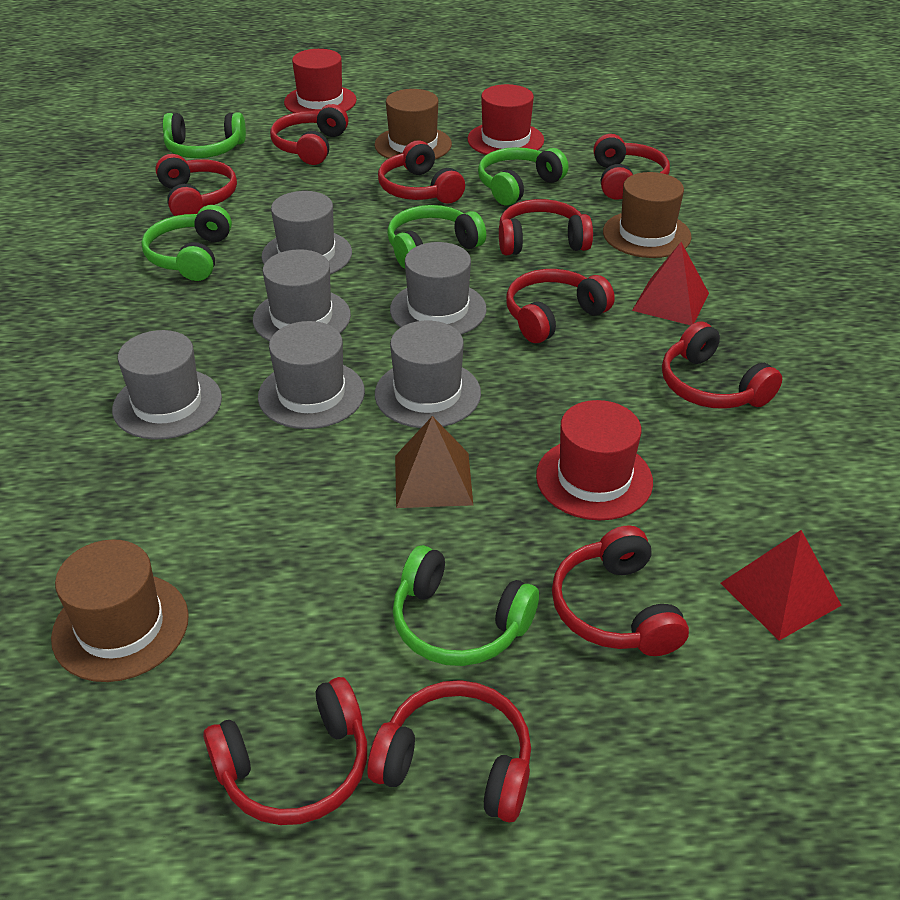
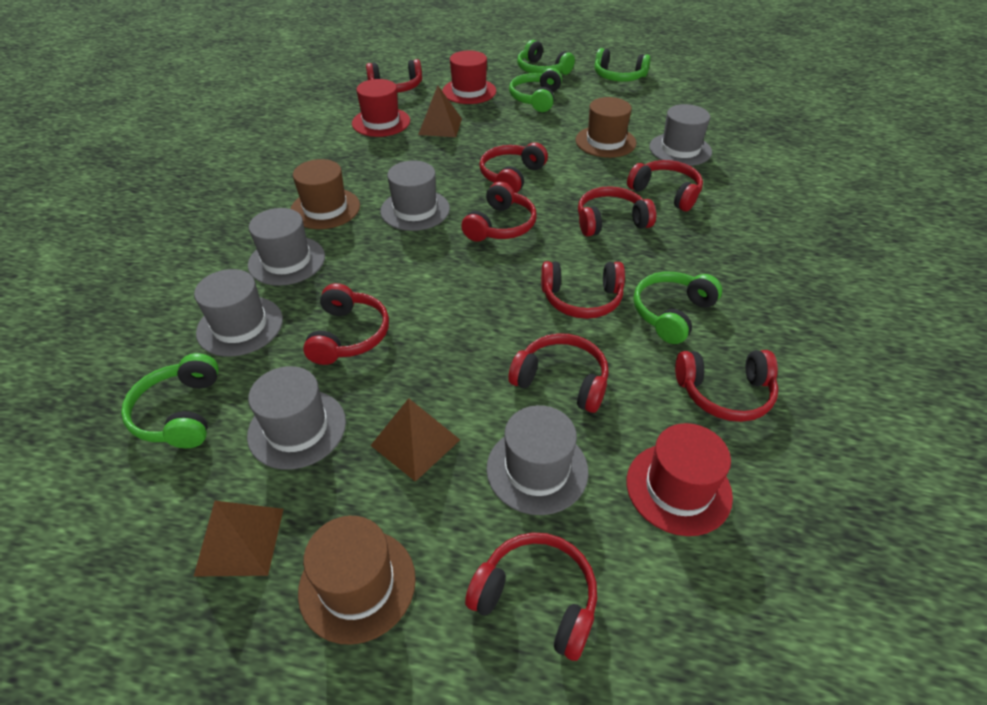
brown pyramid: 1 -> 3
red pyramid: 2 -> 0

